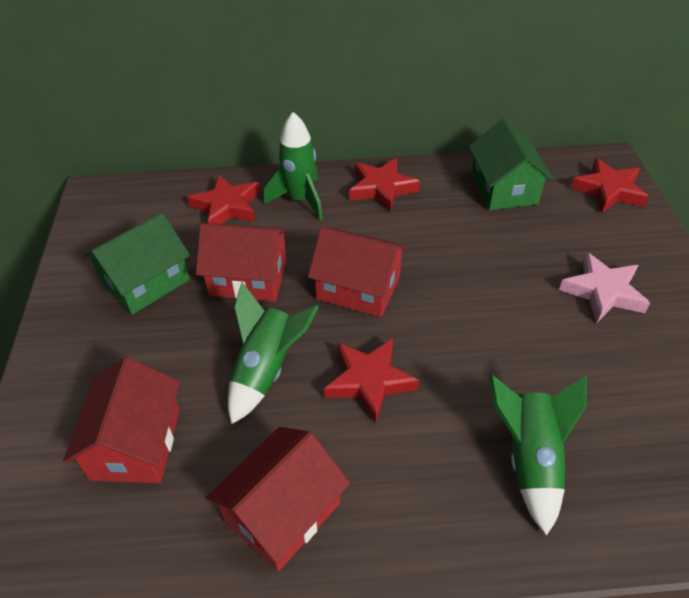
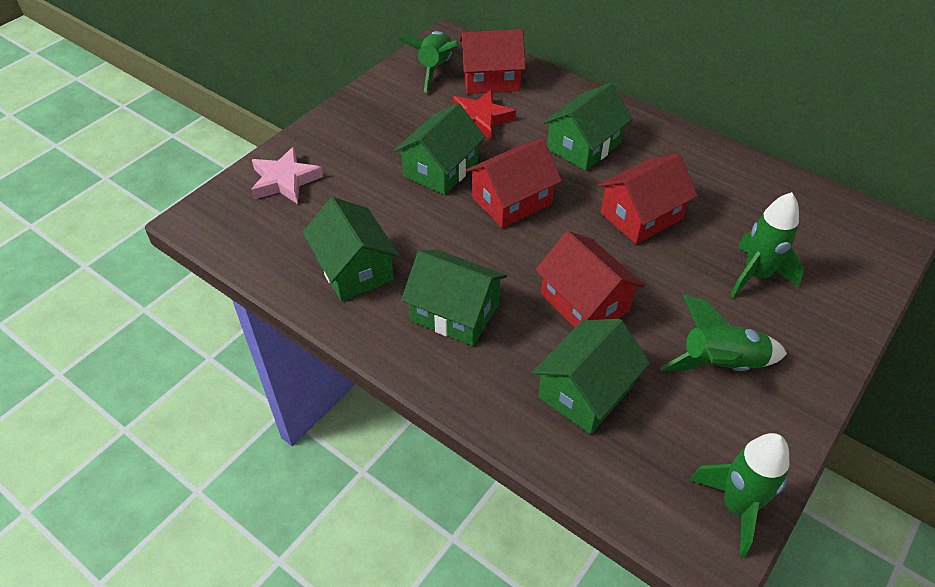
green house: 2 -> 5
green rocket: 3 -> 4
red star: 4 -> 1

